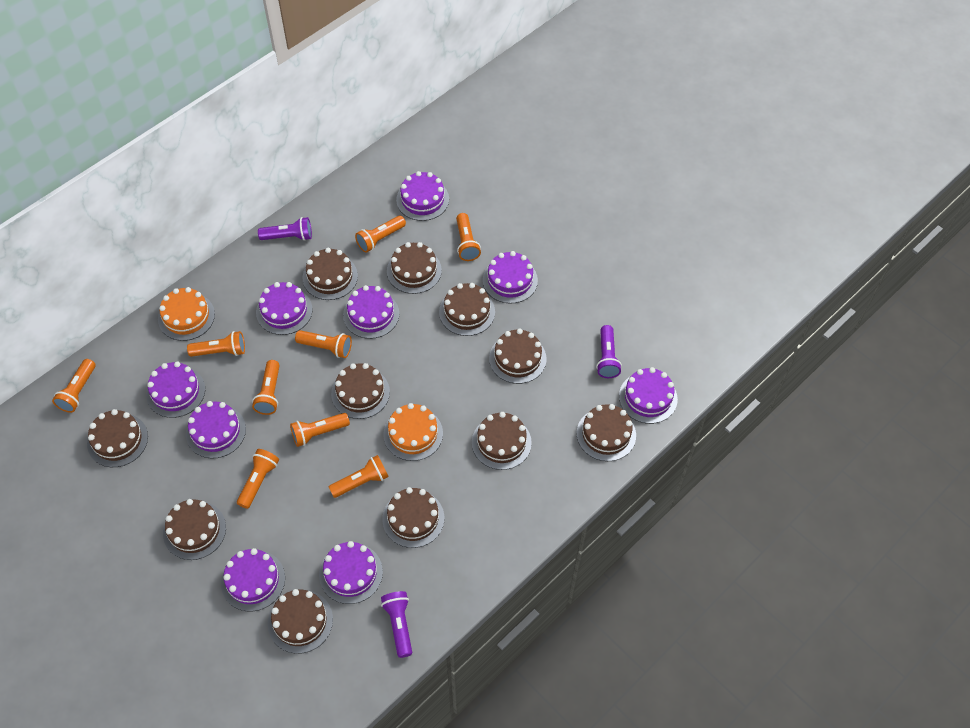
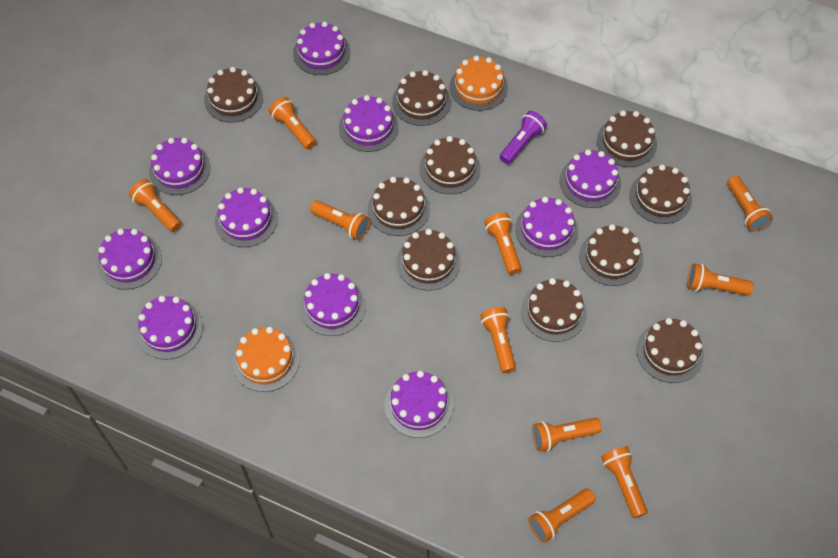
brown cake: 11 -> 10
orange flashlight: 9 -> 10
purple cake: 9 -> 10
purple flashlight: 3 -> 1

